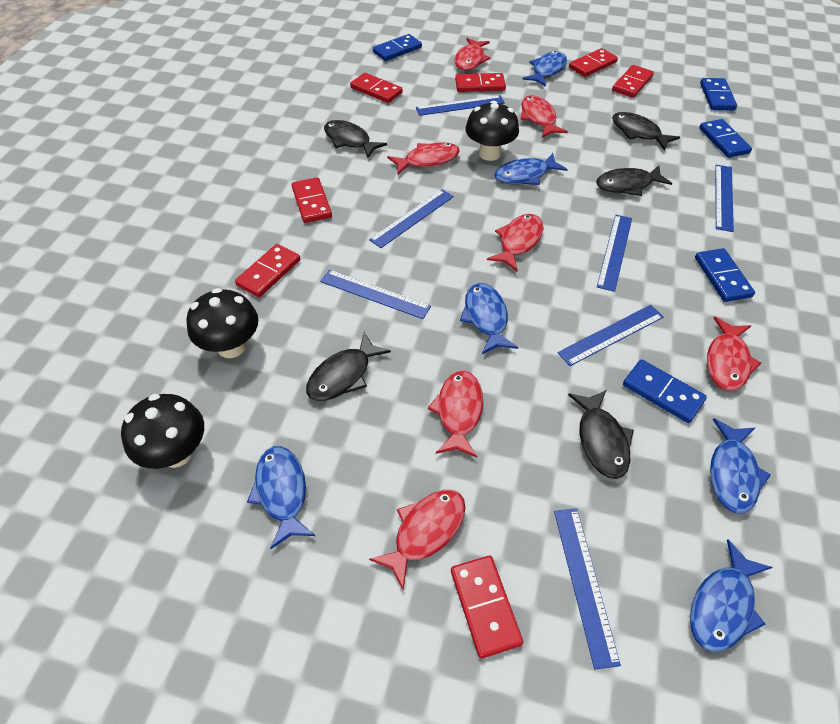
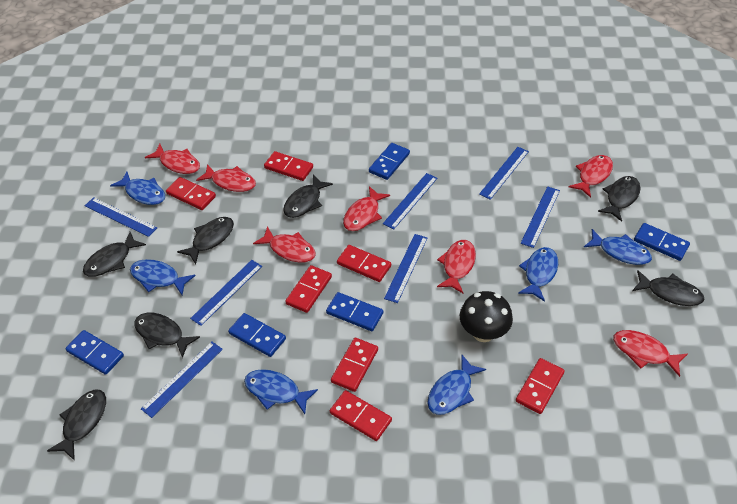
black fish: 5 -> 7
black mushroom: 3 -> 1

